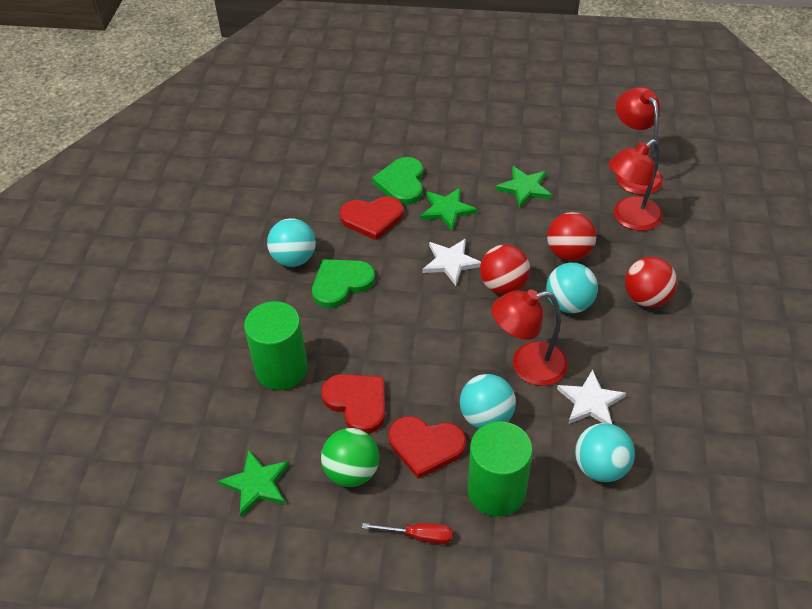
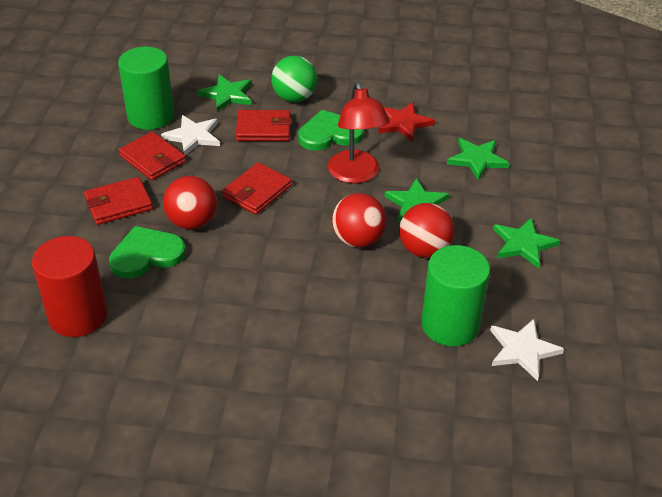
green star: 3 -> 4
red cylinder: 0 -> 1
red heart: 3 -> 0
red lamp: 3 -> 1
red screwdriver: 1 -> 0
red star: 0 -> 1
red wallet: 0 -> 4
turquoise ball: 4 -> 0

